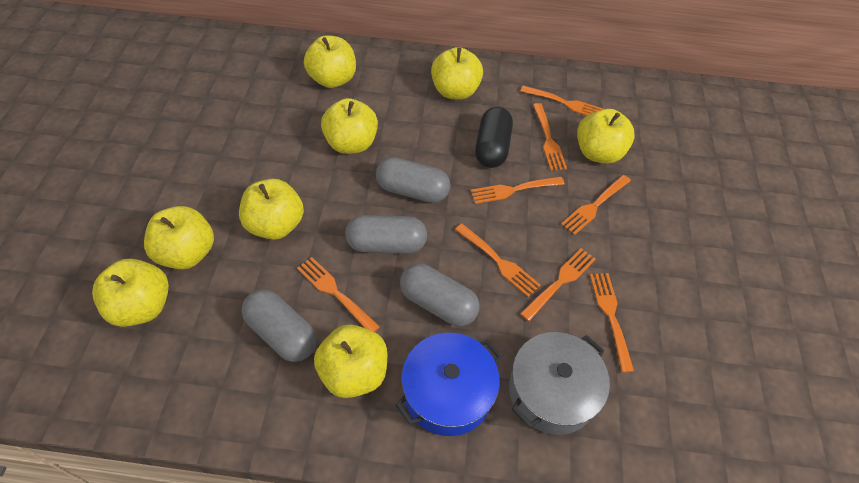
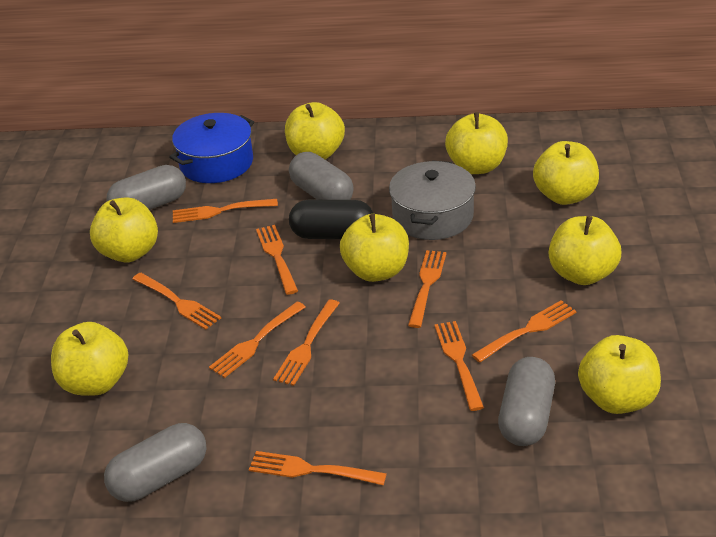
orange fork: 8 -> 9

